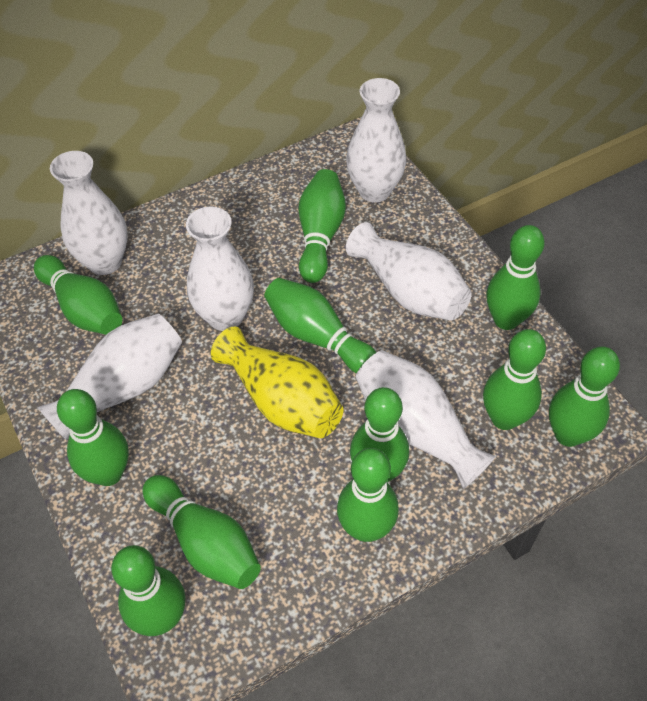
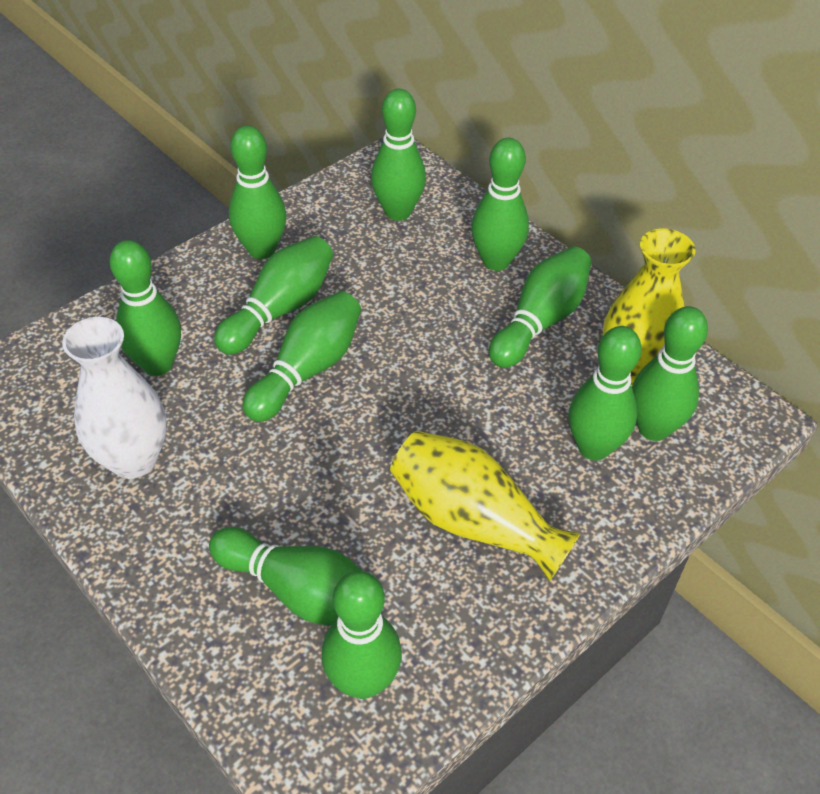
white vase: 6 -> 1
yellow vase: 1 -> 2

